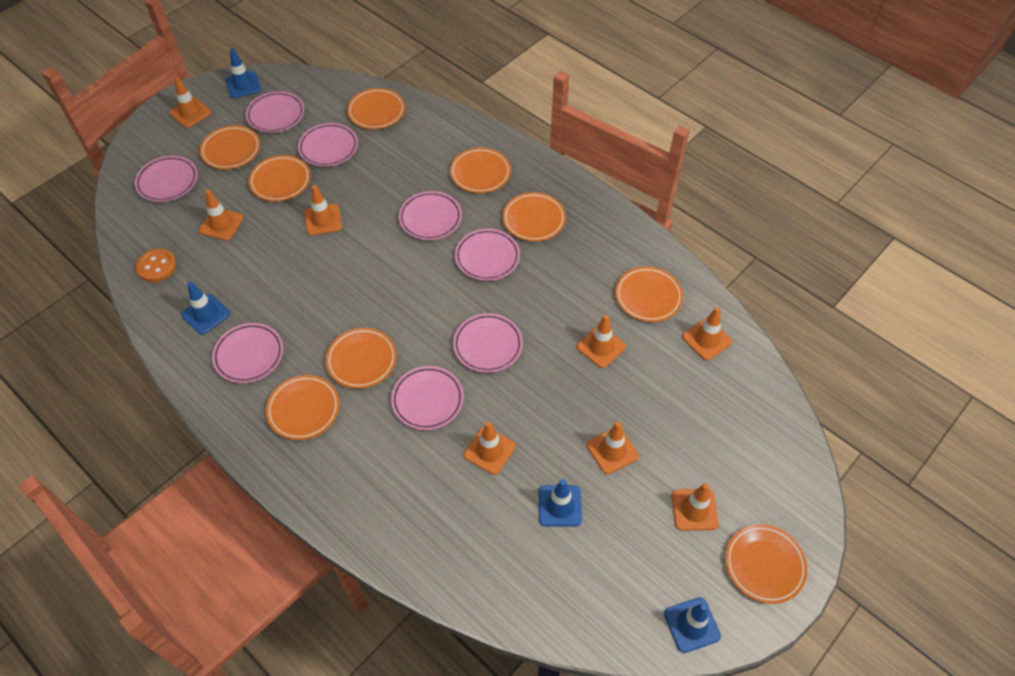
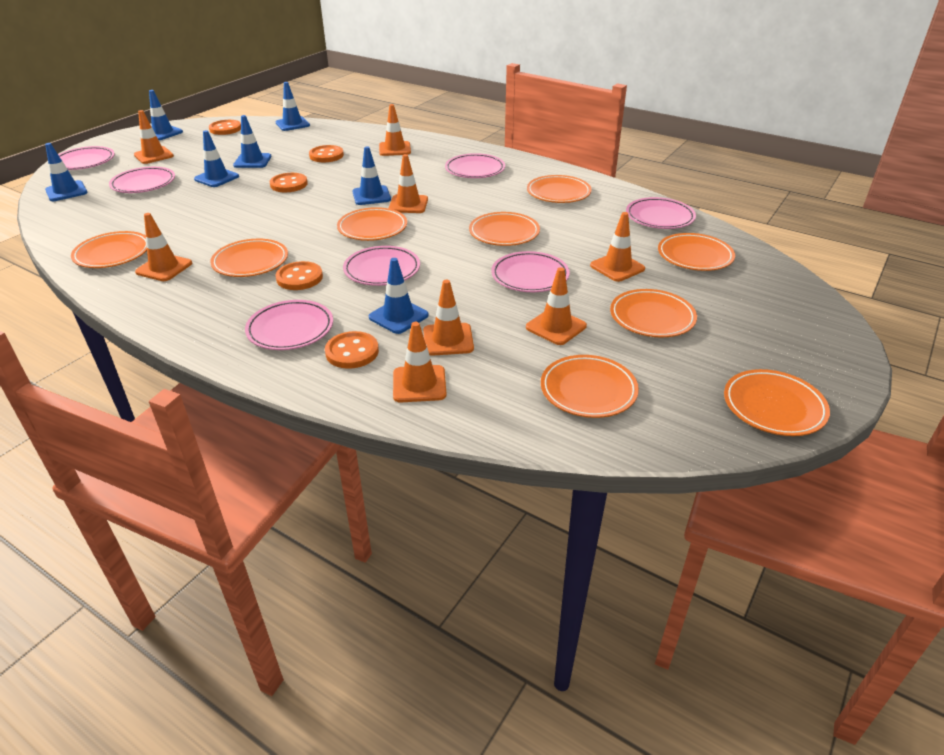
blue traffic cone: 4 -> 7
orange button: 1 -> 5
pink plate: 8 -> 7

